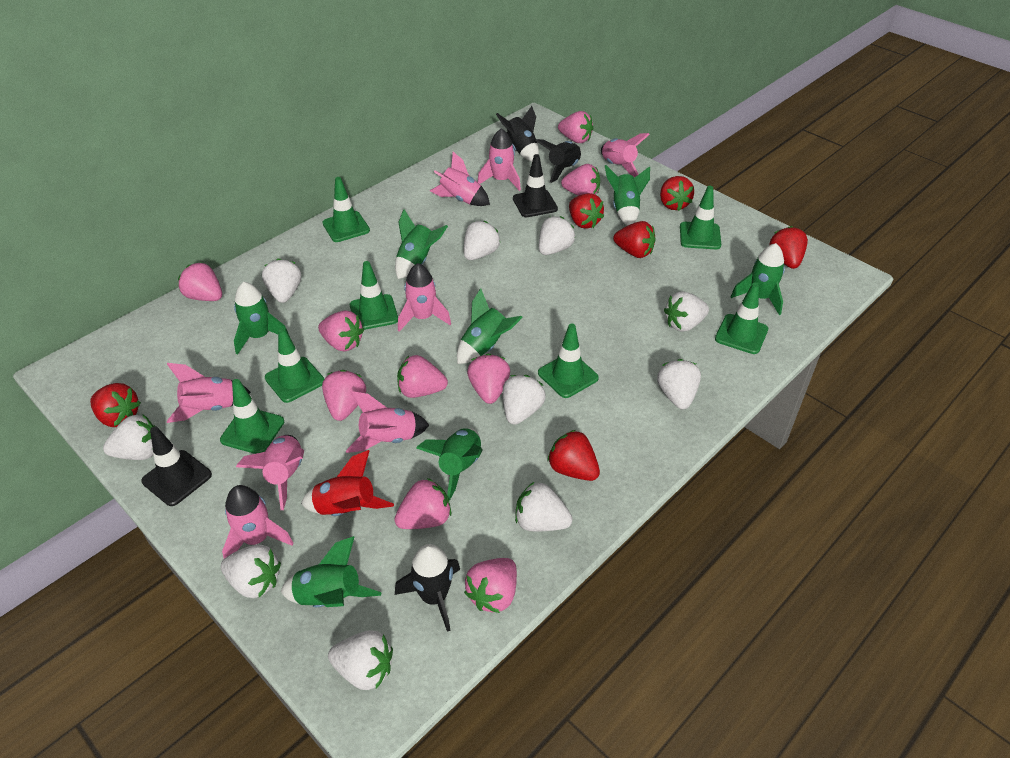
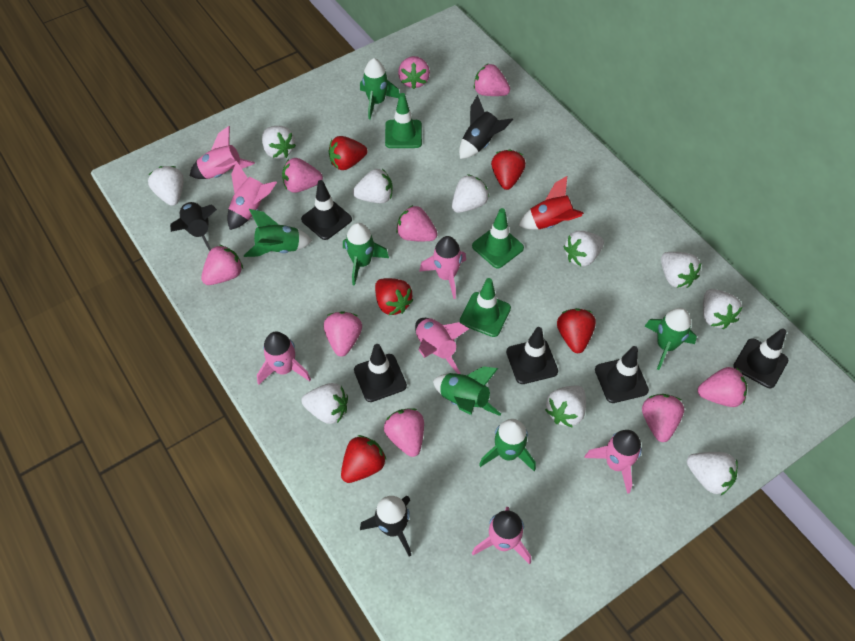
black traffic cone: 2 -> 5
green rocket: 7 -> 6
green traffic cone: 7 -> 3
pink rocket: 8 -> 7
red strawberry: 6 -> 5

